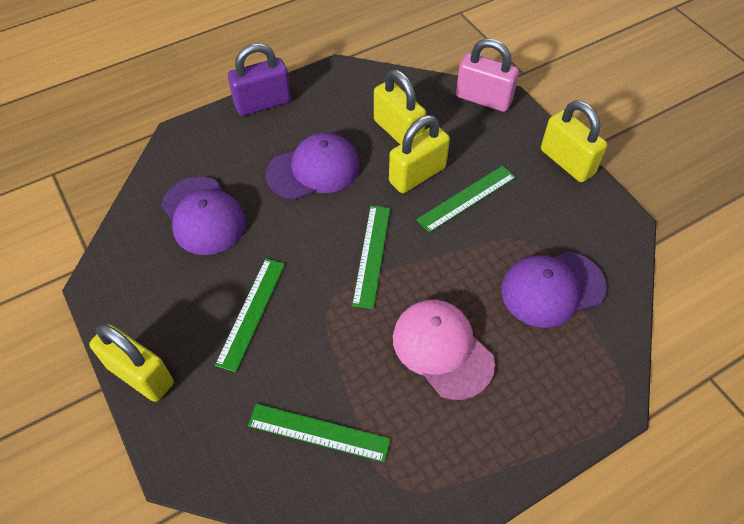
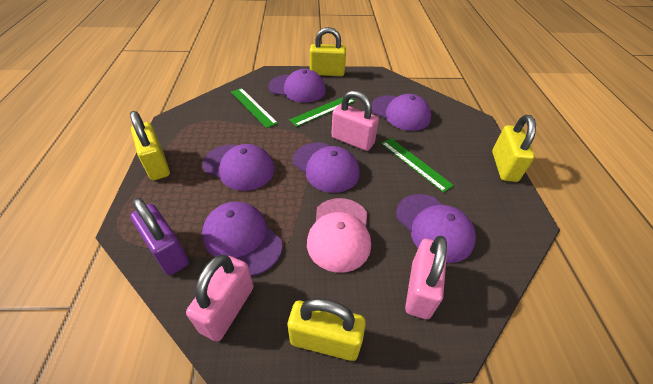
green ruler: 4 -> 3
pink padlock: 1 -> 3
purple cap: 3 -> 6

